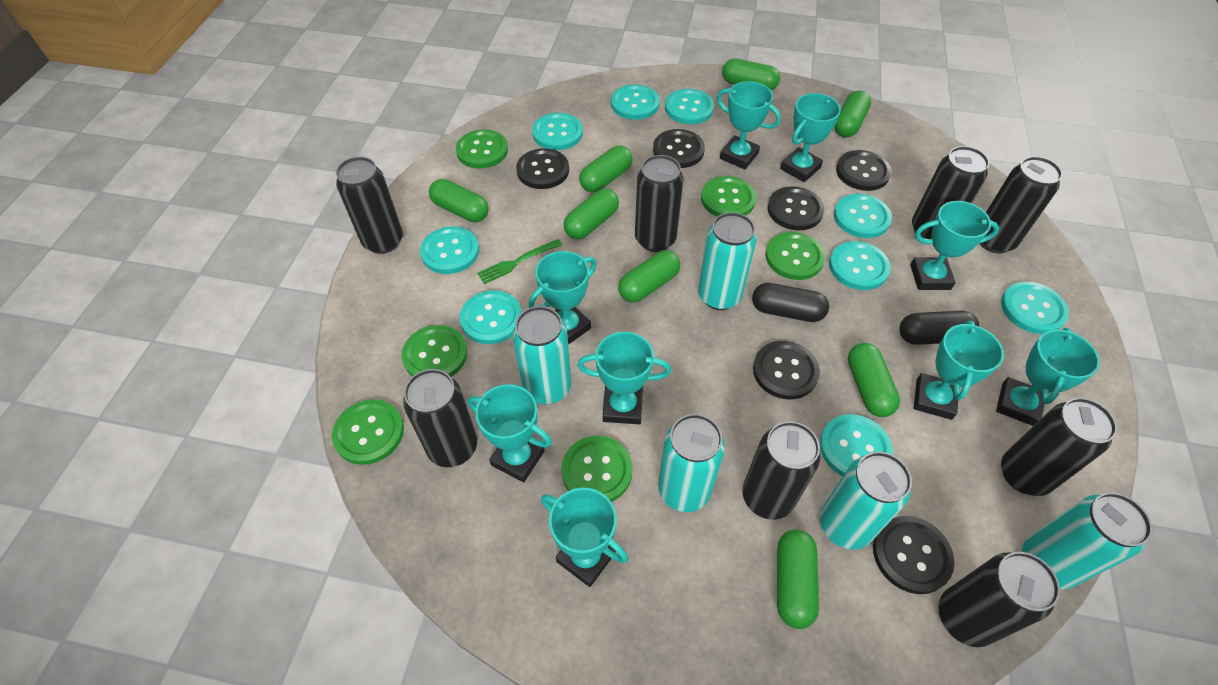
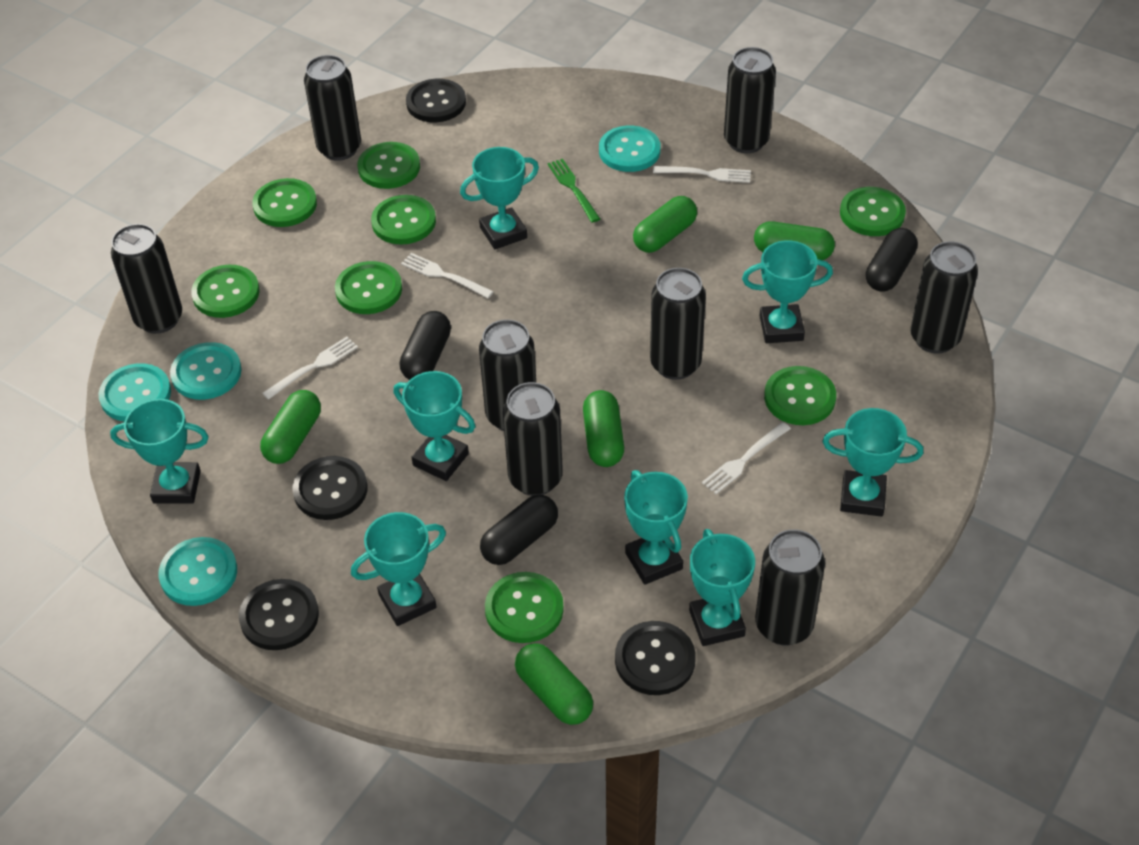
black button: 6 -> 4
black capsule: 2 -> 3
green button: 6 -> 8
green capsule: 8 -> 5
turquoise button: 9 -> 4
turquoise can: 5 -> 0
turquoise trophy: 9 -> 8
white fork: 0 -> 4

